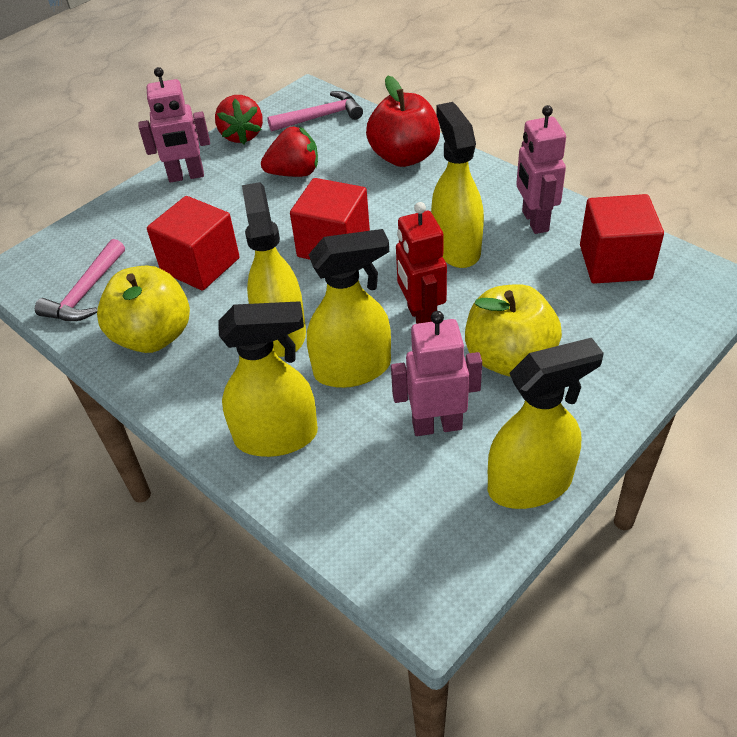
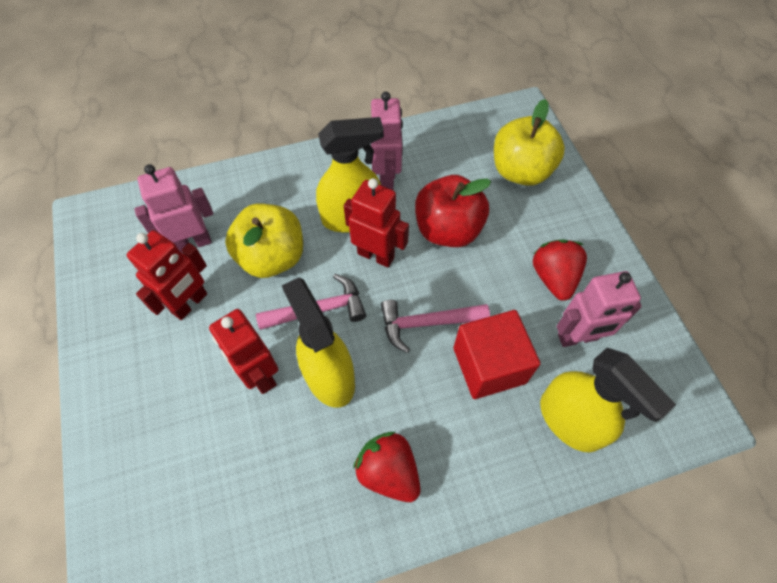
red cube: 3 -> 1
red robot: 1 -> 3
yellow spray bottle: 5 -> 3

